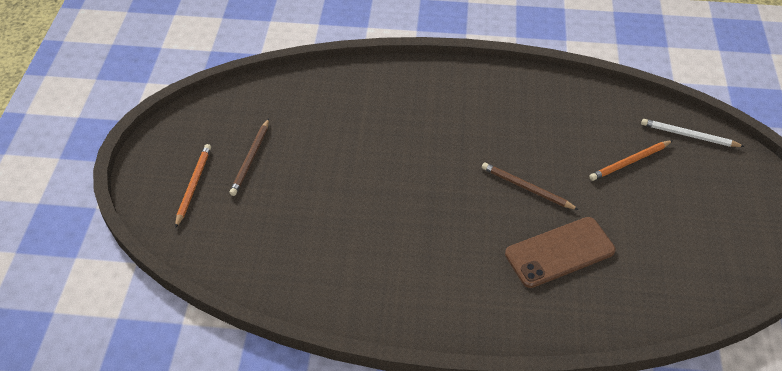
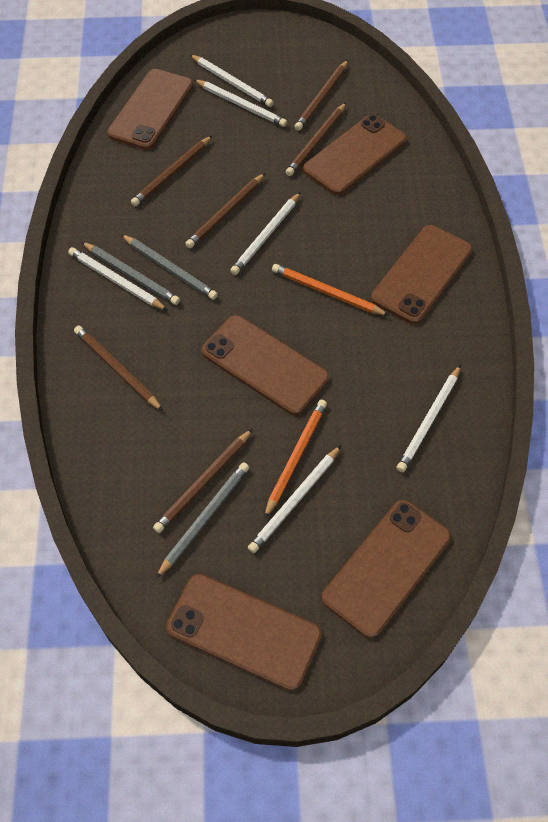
brown pencil: 2 -> 6
brown phone: 1 -> 6
grey pencil: 0 -> 3
white pencil: 1 -> 6

